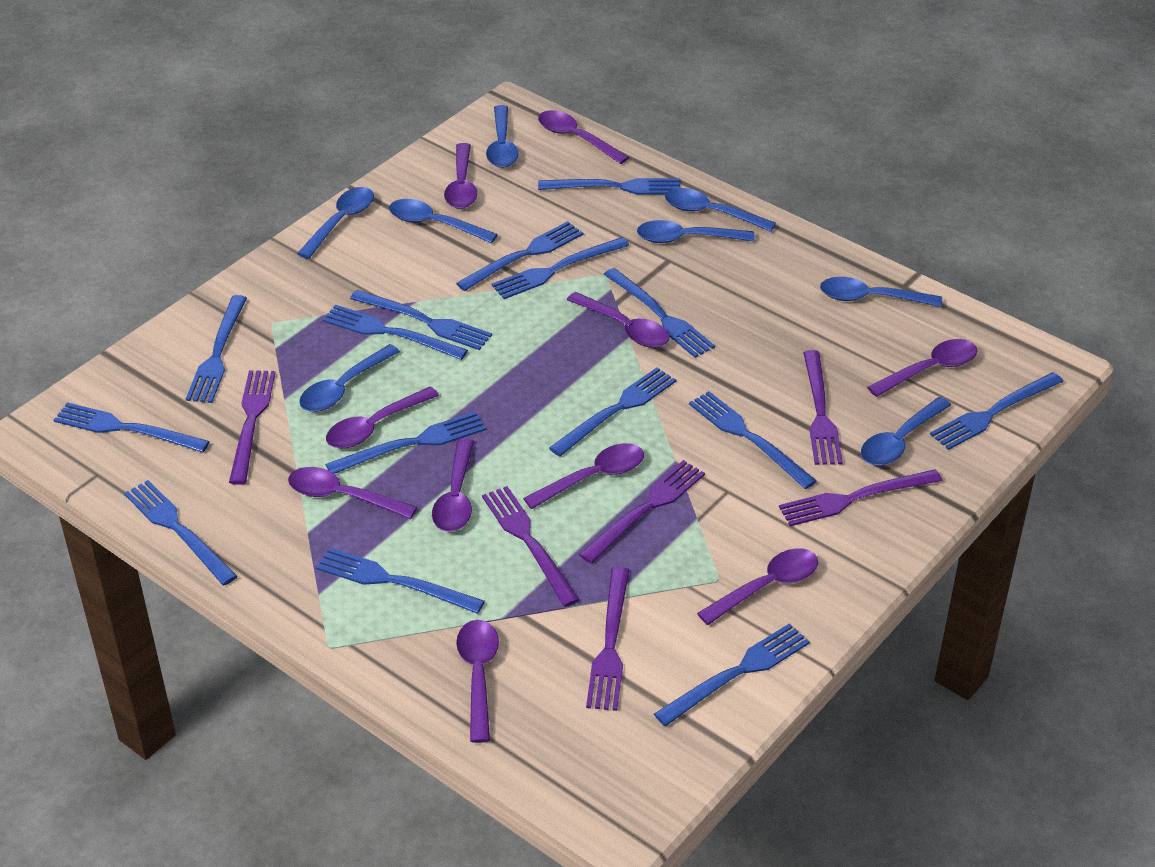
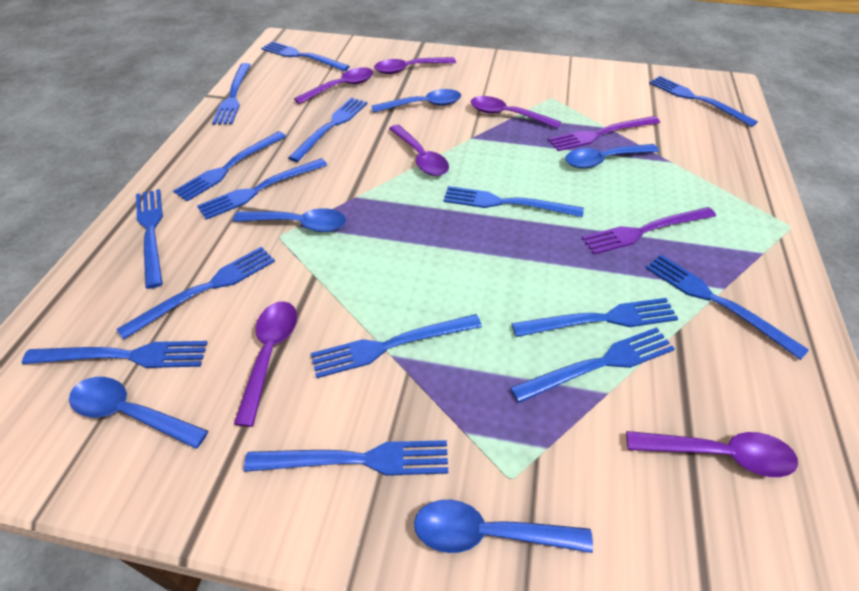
blue spoon: 8 -> 5
purple fork: 6 -> 2
purple spoon: 10 -> 6

